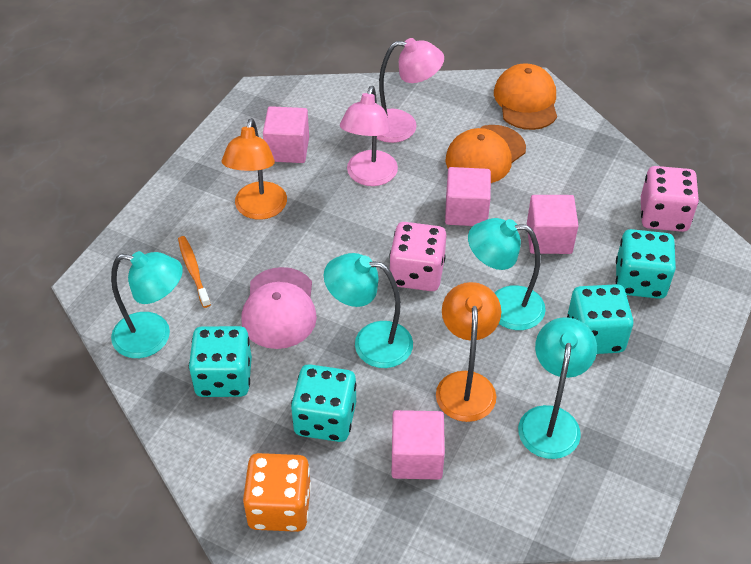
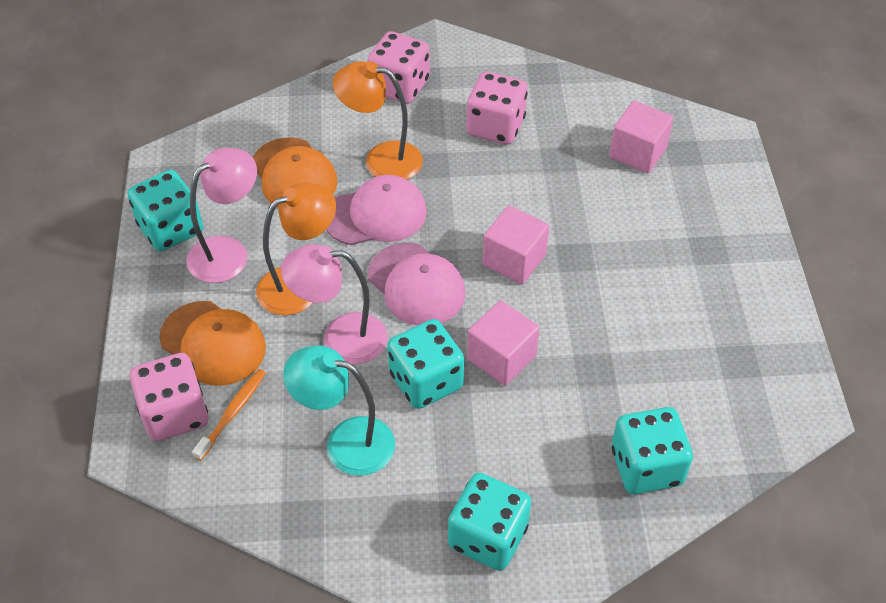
orange dice: 1 -> 0
pink cap: 1 -> 2
pink cube: 4 -> 3
pink dice: 2 -> 3
turquoise lamp: 4 -> 1

